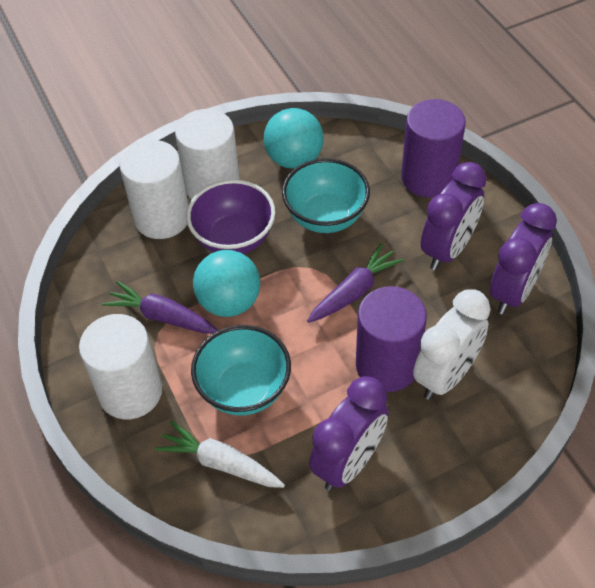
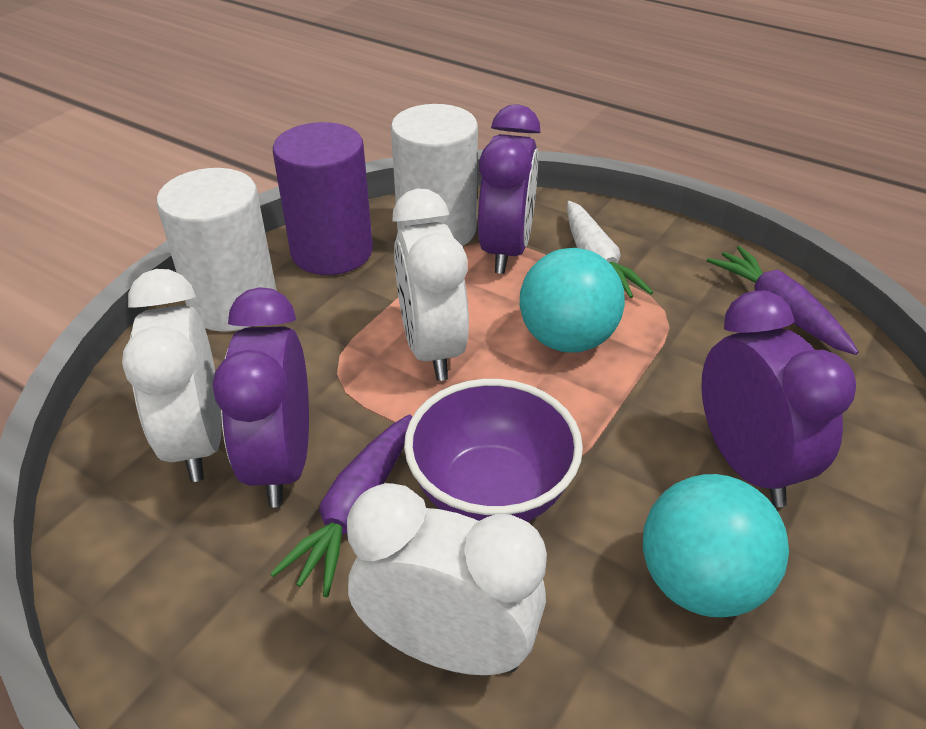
purple cylinder: 2 -> 1
turquoise bowl: 2 -> 0
white clock: 1 -> 3
white cylinder: 3 -> 2

